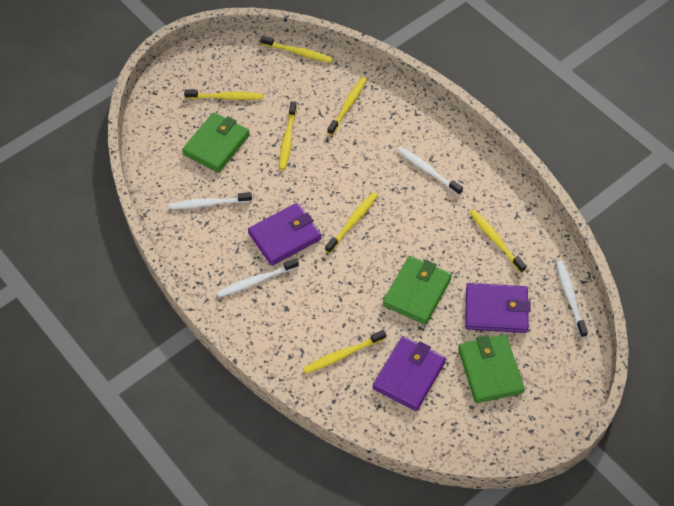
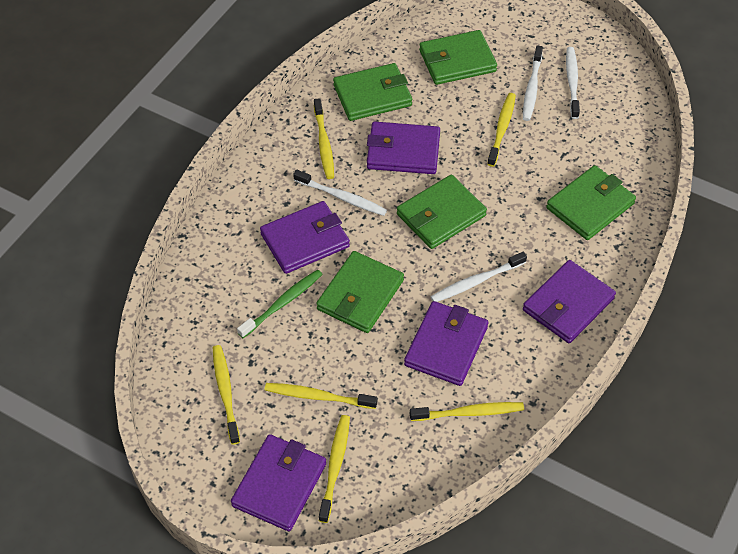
green toothbrush: 0 -> 1
green wallet: 3 -> 5
purple wallet: 3 -> 5
yellow toothbrush: 7 -> 6

